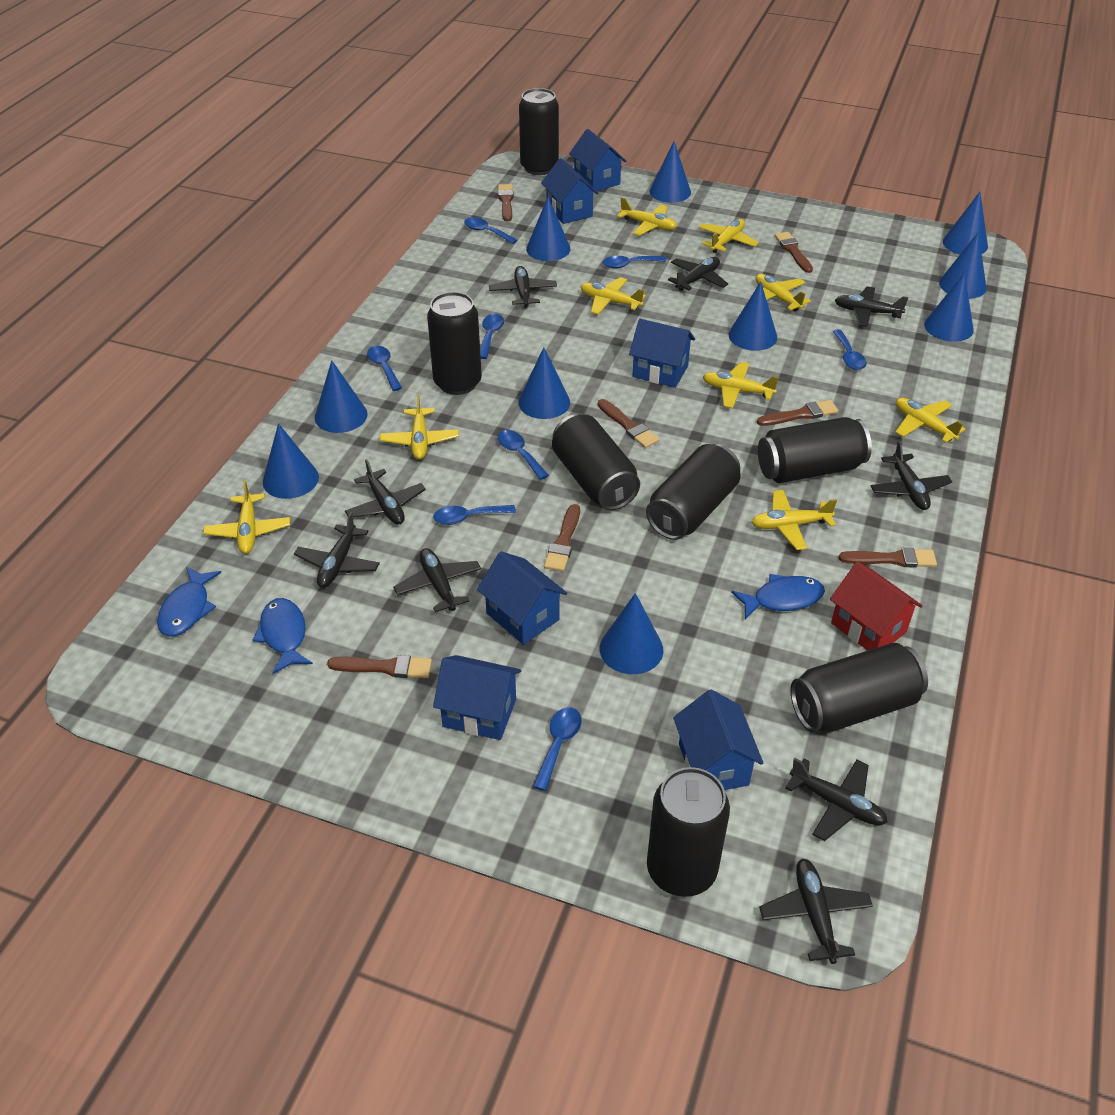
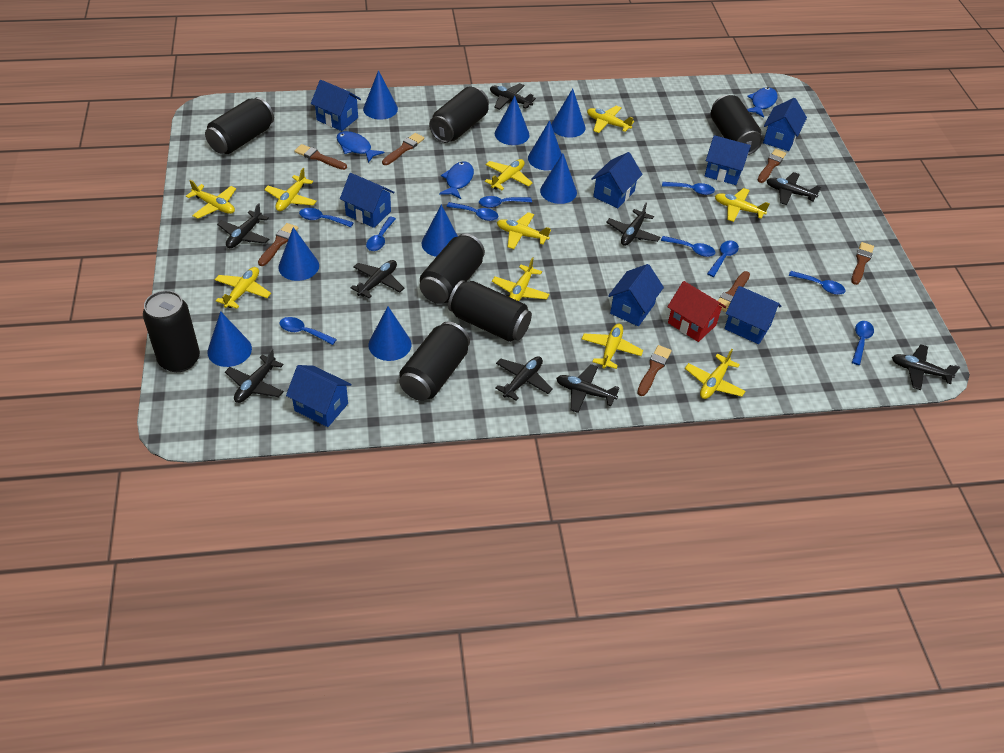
blue cone: 10 -> 9
blue house: 6 -> 8
blue spoon: 8 -> 10
yellow plane: 9 -> 10

